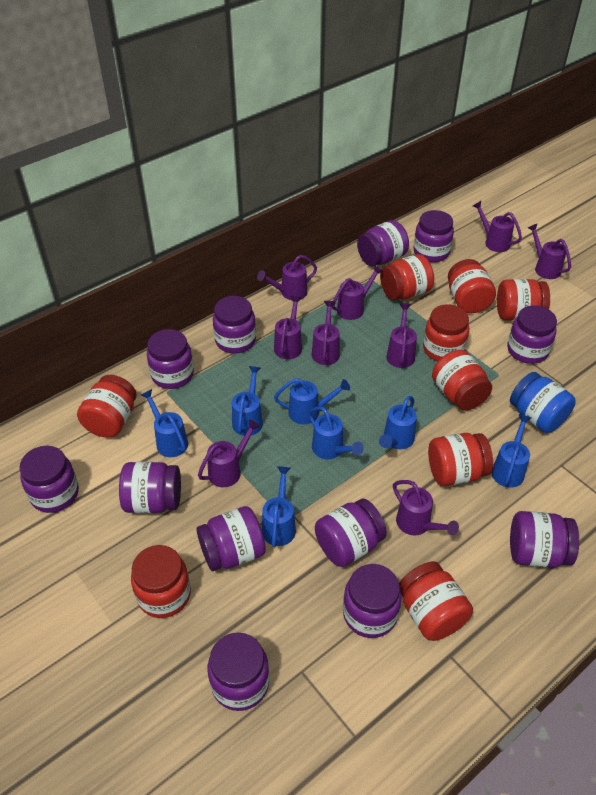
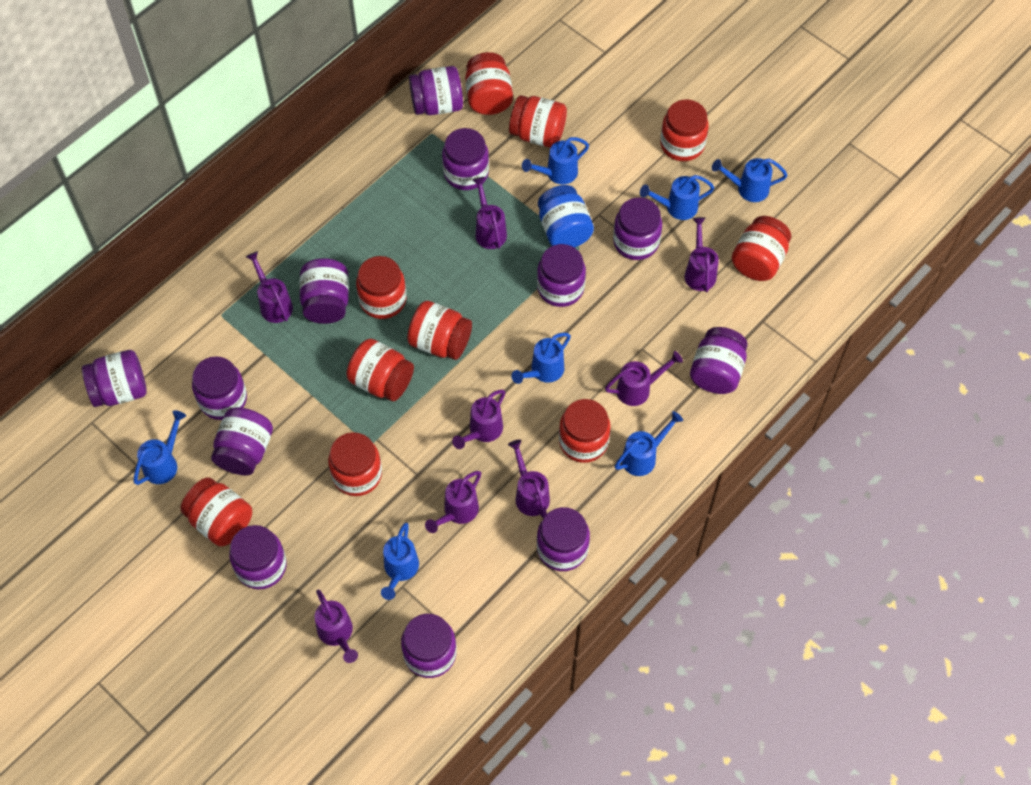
purple watering can: 9 -> 8
red jar: 9 -> 10

